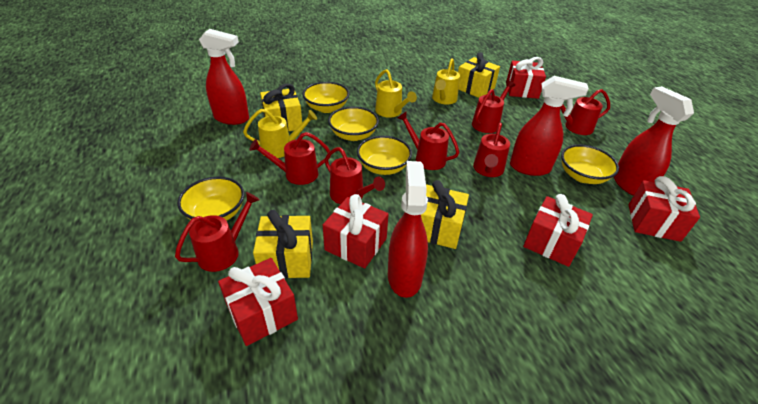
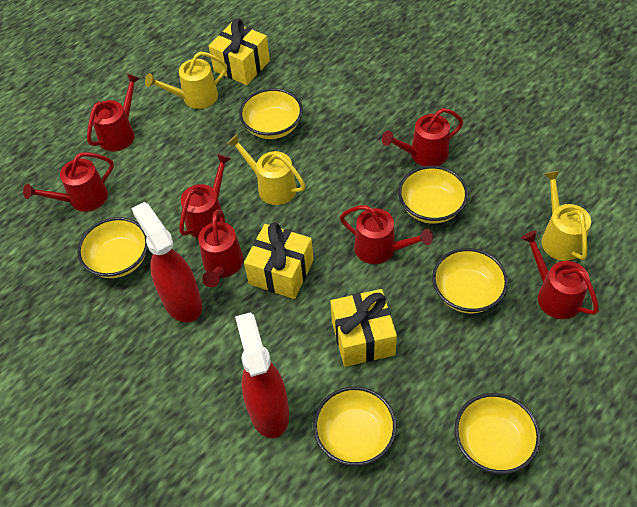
red gift: 5 -> 0
red spray bottle: 4 -> 2
yellow bowl: 5 -> 6
yellow gift: 4 -> 3

